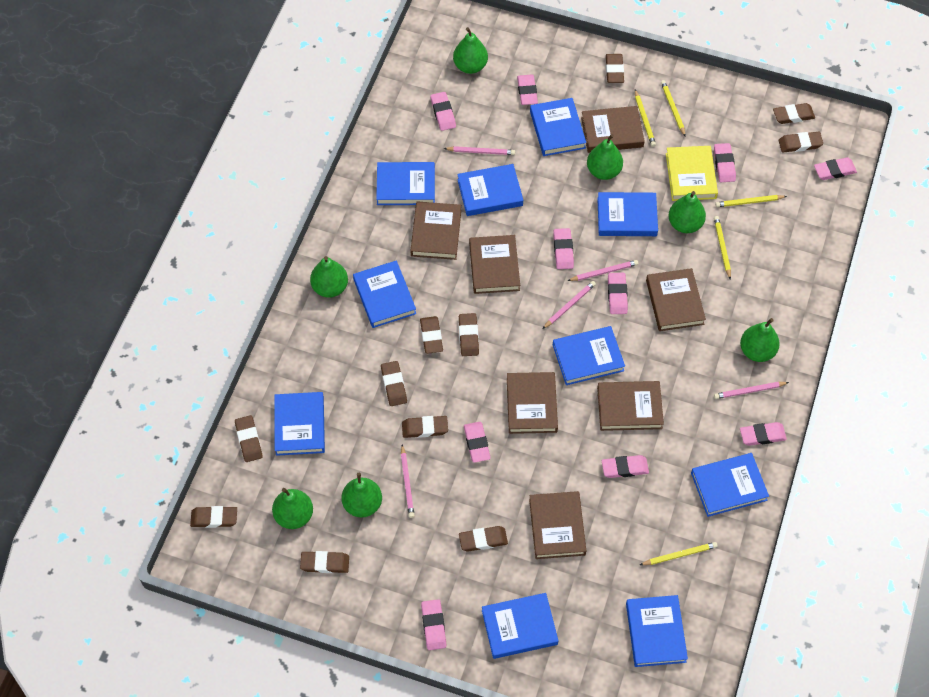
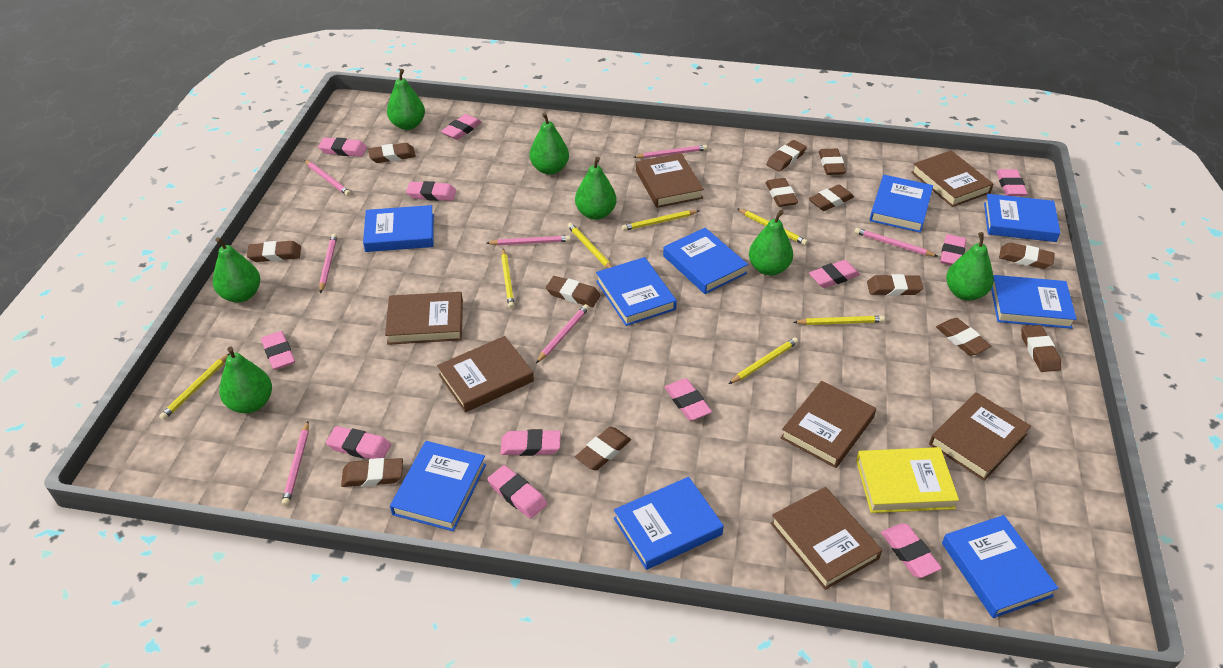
blue book: 10 -> 9
brown eraser: 11 -> 13
pink eraser: 10 -> 12
pink pencil: 5 -> 7
yellow pencil: 5 -> 7

